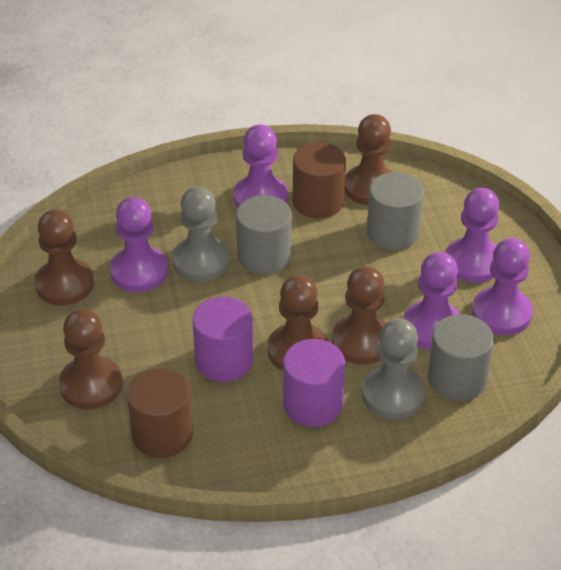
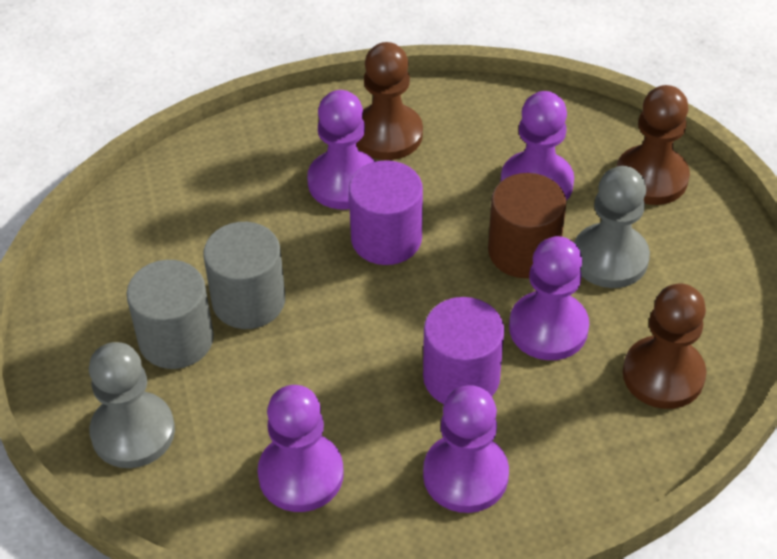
brown cylinder: 2 -> 1
brown pawn: 5 -> 3
grey cylinder: 3 -> 2

